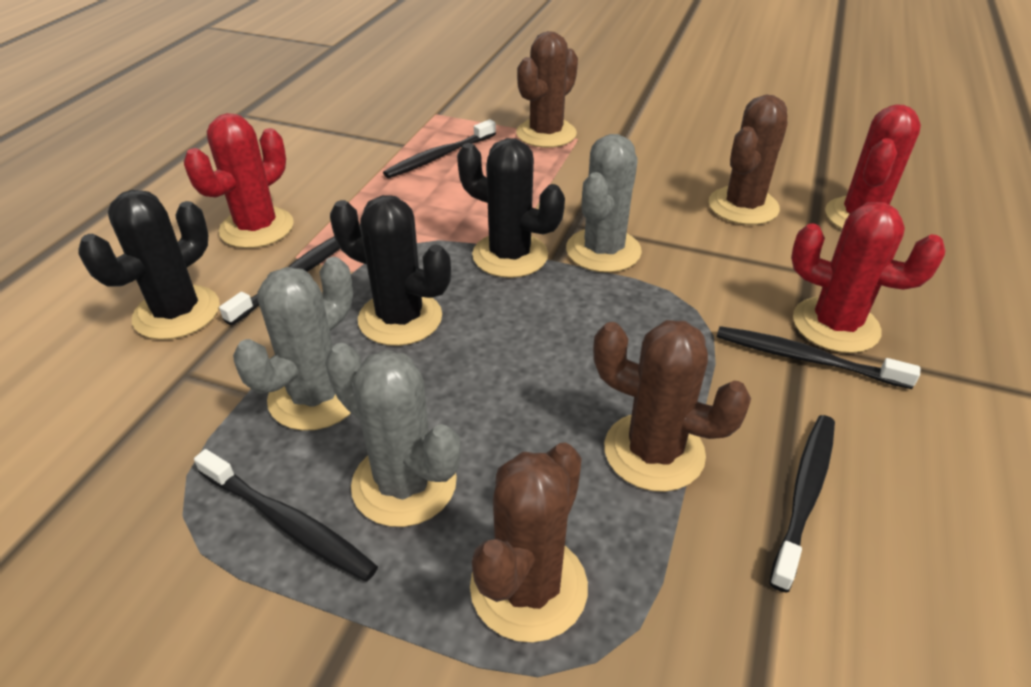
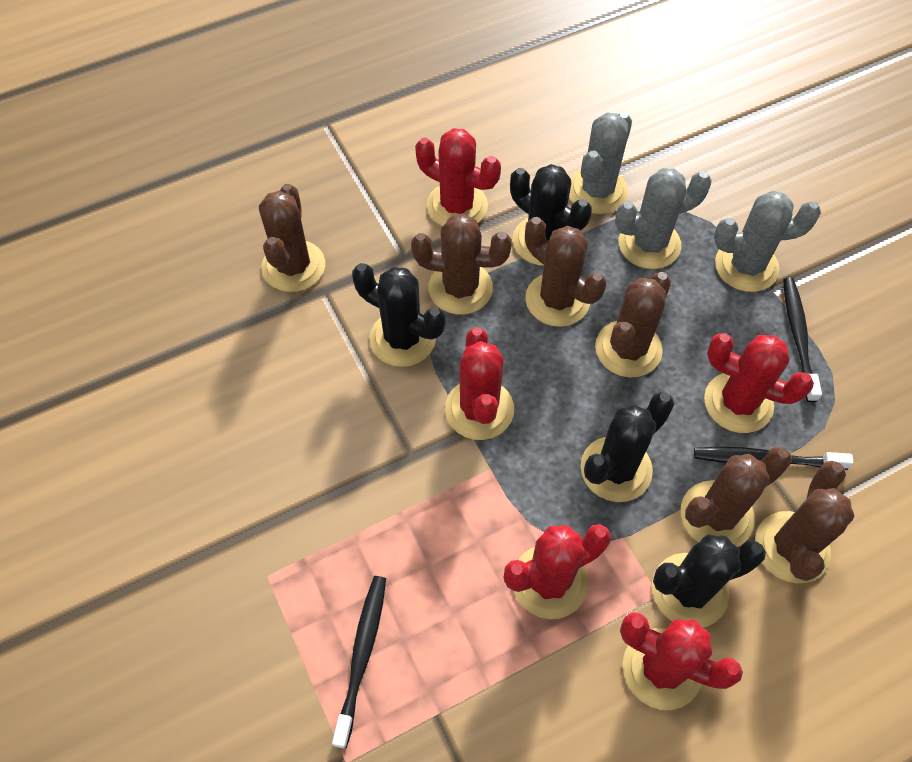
black cactus: 3 -> 4
black toothbrush: 5 -> 3
brown cactus: 4 -> 6
red cactus: 3 -> 5

